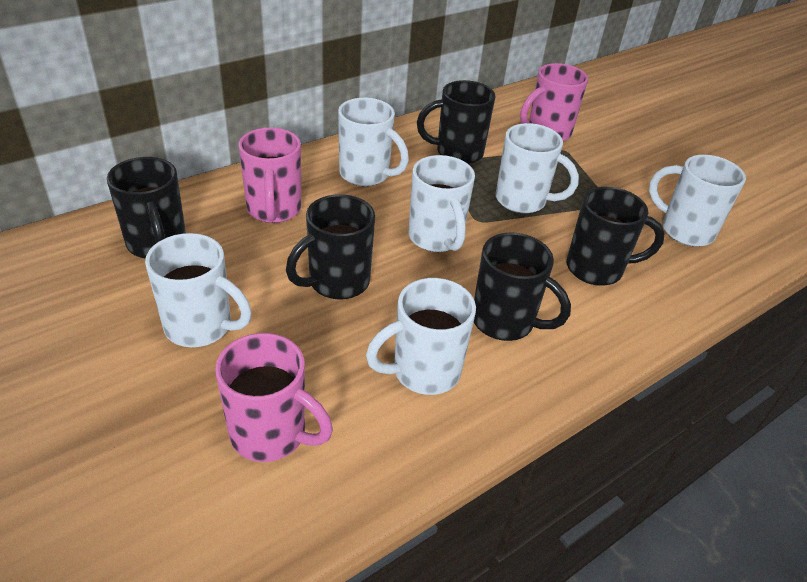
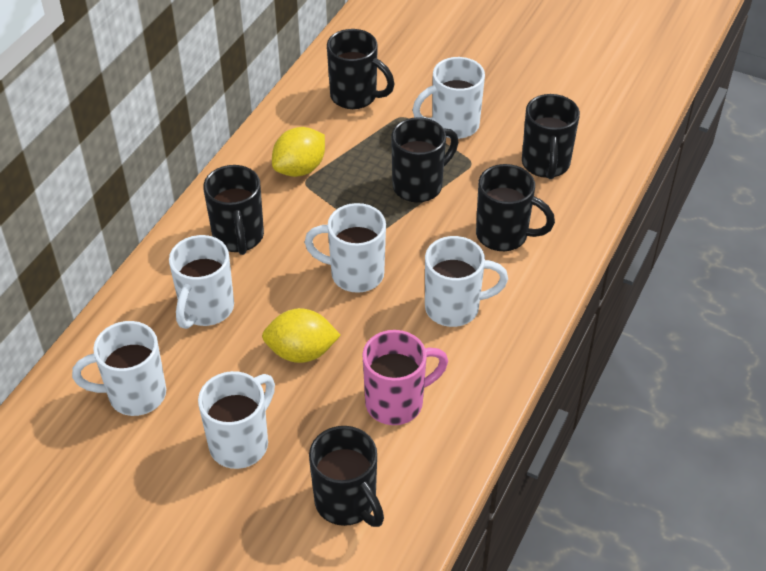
black mug: 5 -> 6
pink mug: 3 -> 1
yellow lemon: 0 -> 2

